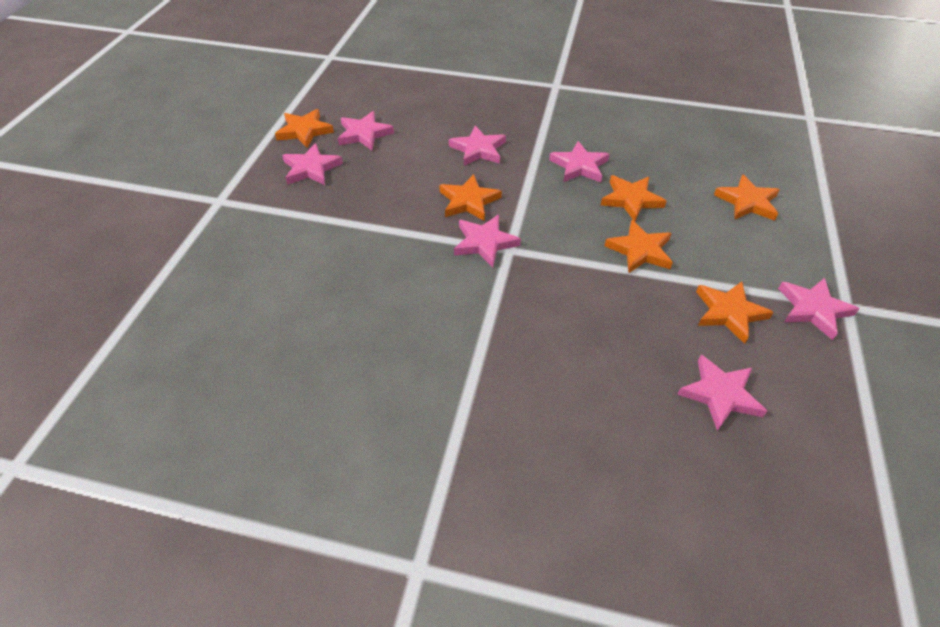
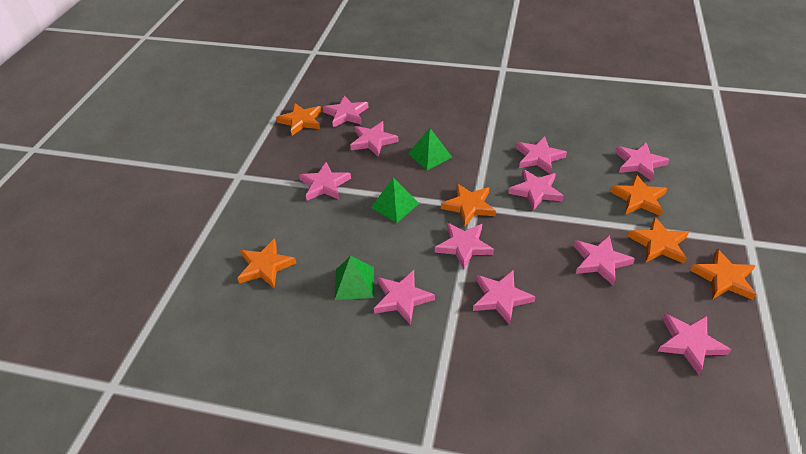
green pyramid: 0 -> 3
pink star: 7 -> 11

